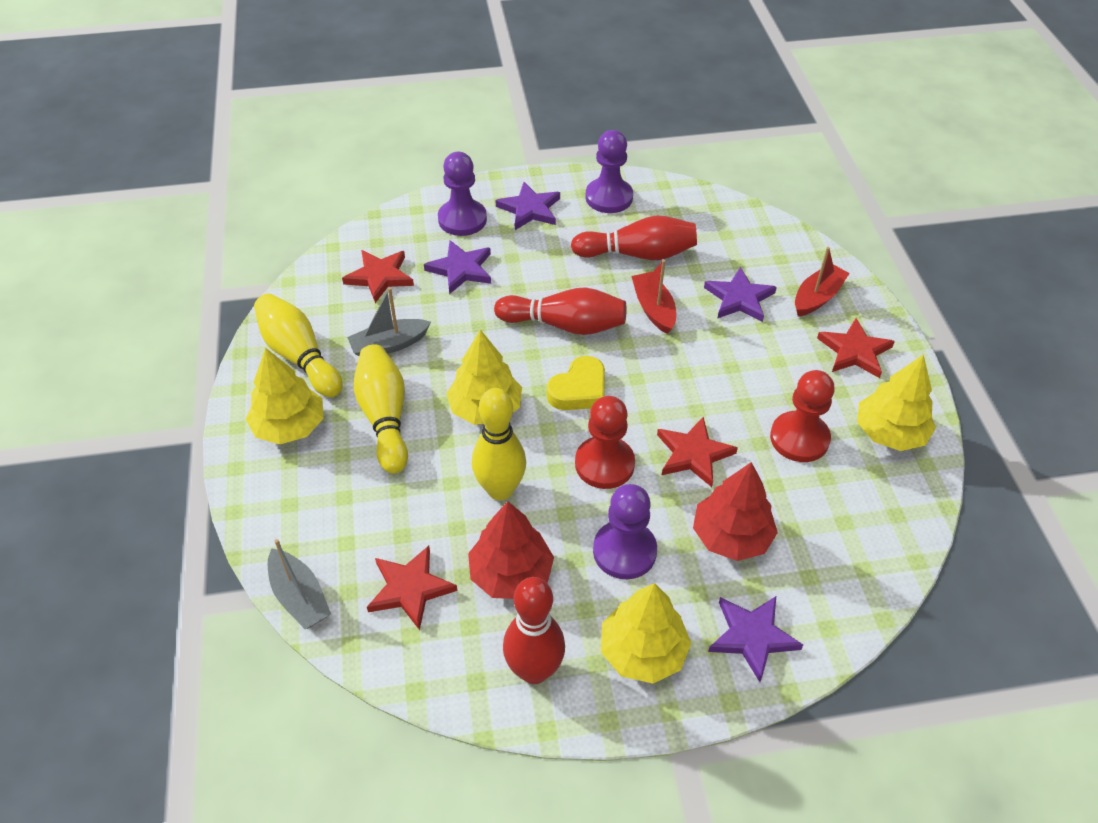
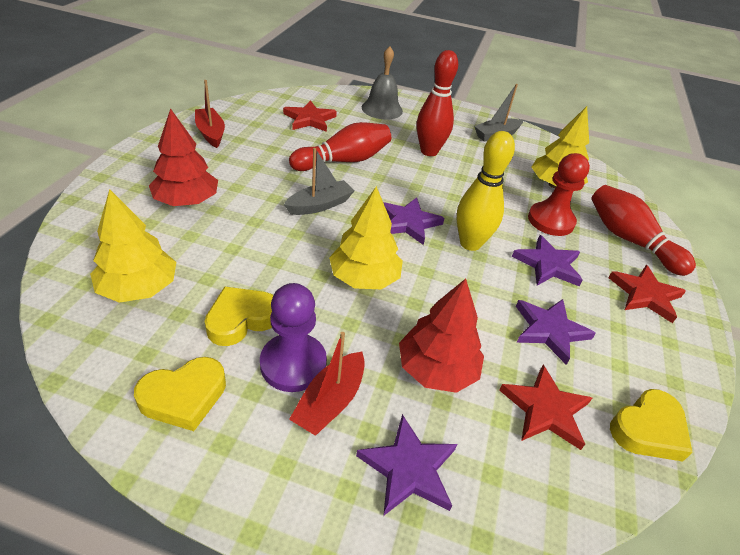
grey bell: 0 -> 1
purple pawn: 3 -> 1
red pawn: 2 -> 1
red star: 4 -> 3
yellow bowling pin: 3 -> 1
yellow heart: 1 -> 3
yellow tree: 4 -> 3

